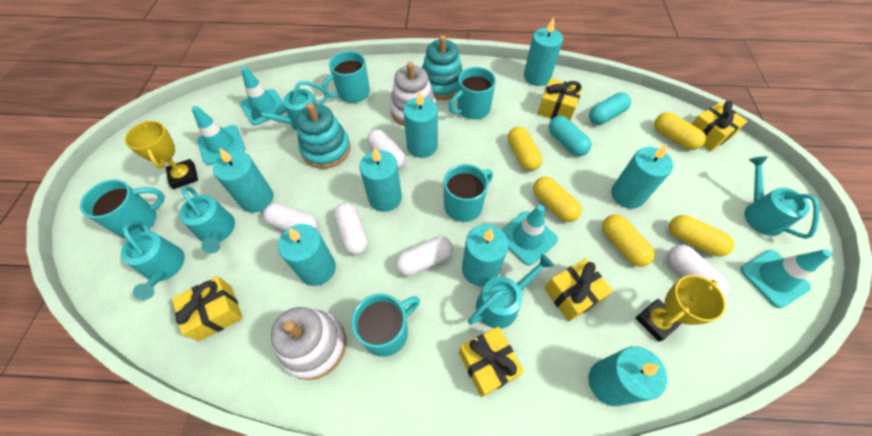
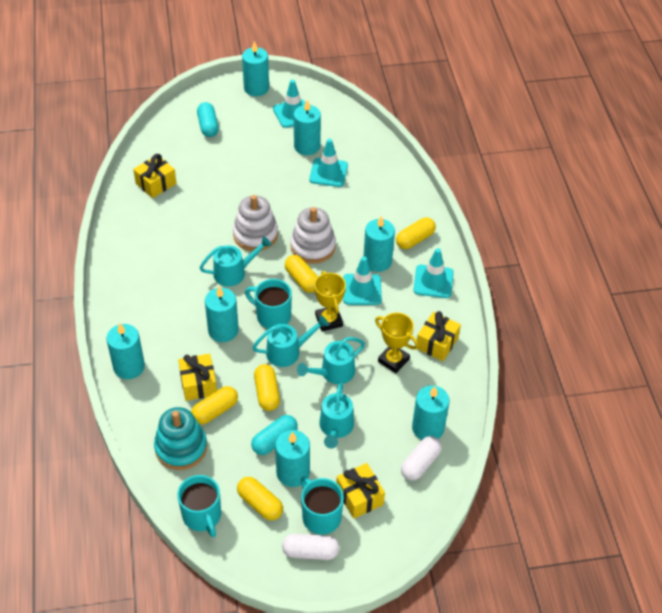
turquoise candle: 8 -> 7
turquoise mug: 5 -> 3
turquoise stacking toy: 2 -> 1
turquoise watering can: 5 -> 4
white capsule: 5 -> 2
yellow gift: 5 -> 4

